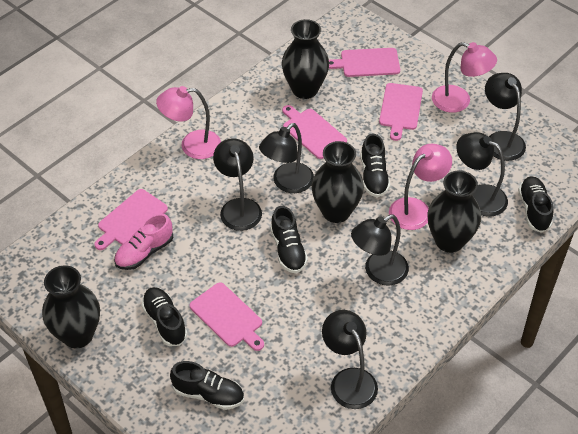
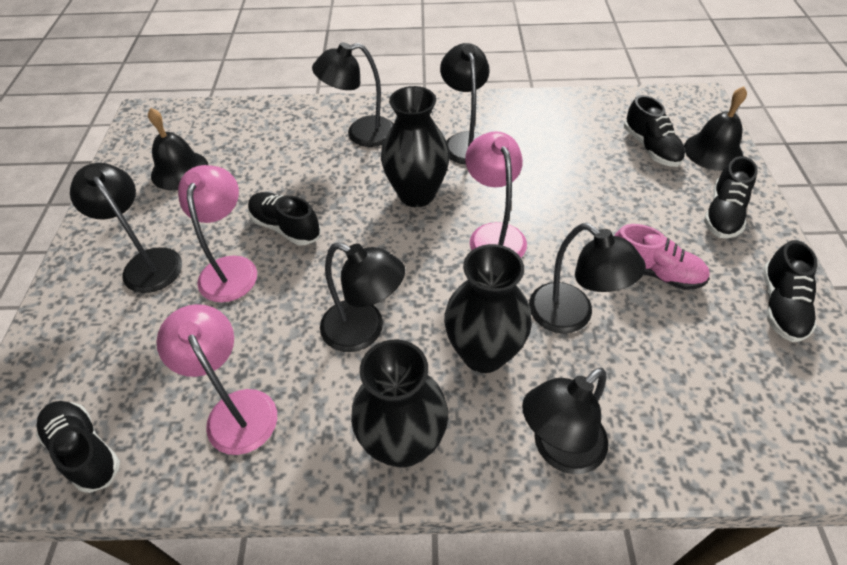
black bell: 0 -> 2
black vase: 4 -> 3
pink cutting board: 5 -> 0

